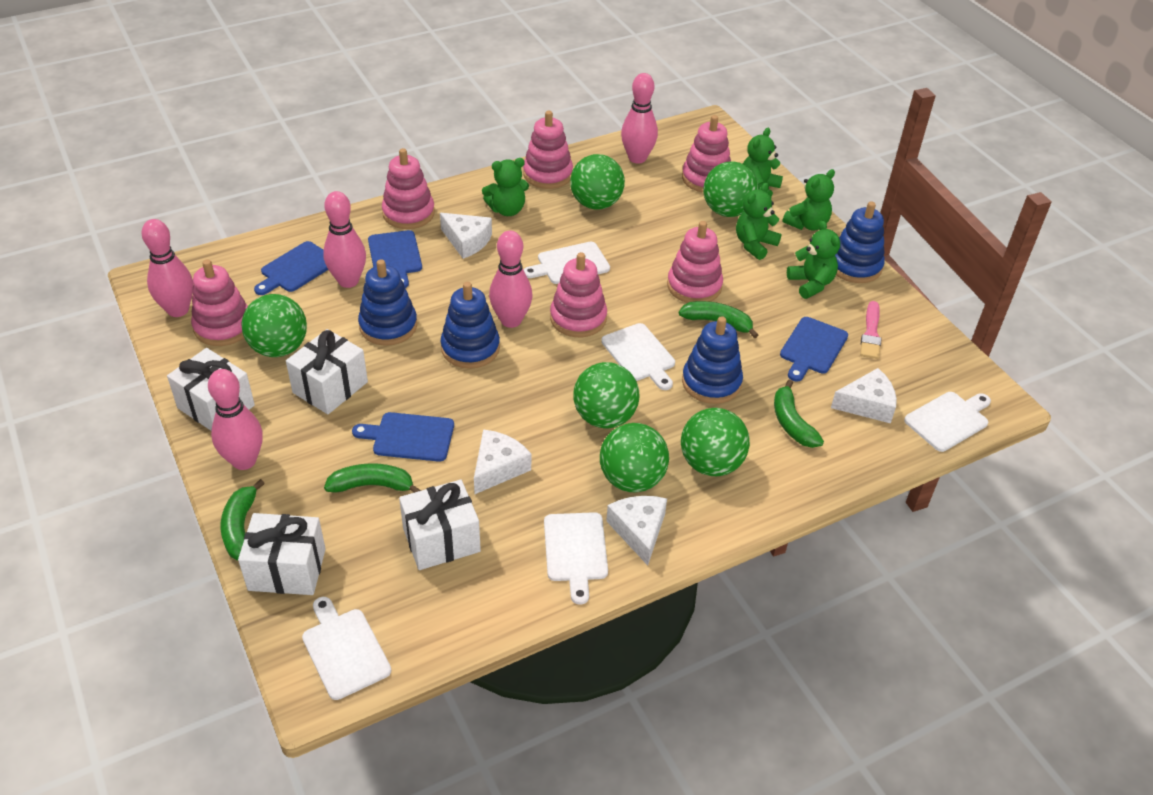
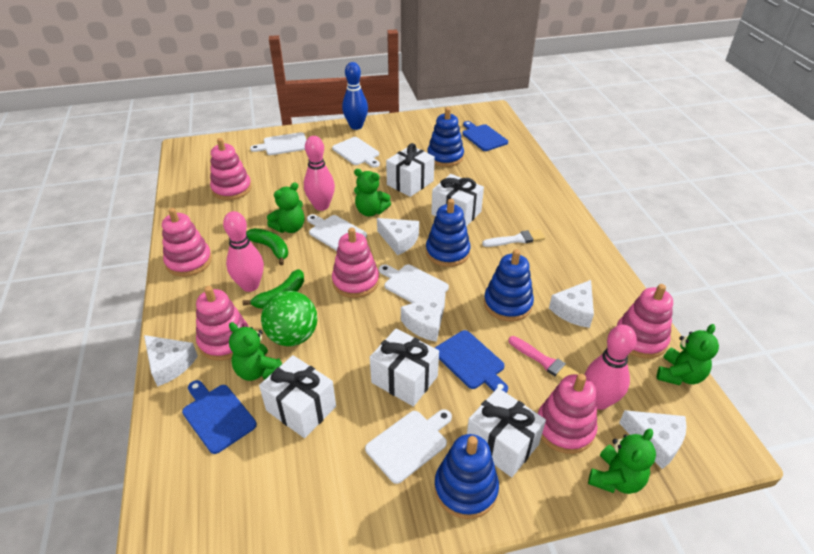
blue bowling pin: 0 -> 1
blue cutting board: 4 -> 3
green ball: 6 -> 1
green banana: 4 -> 2
pink bowling pin: 5 -> 3
white brush: 0 -> 1
white cheese: 4 -> 5
white gift: 4 -> 5

